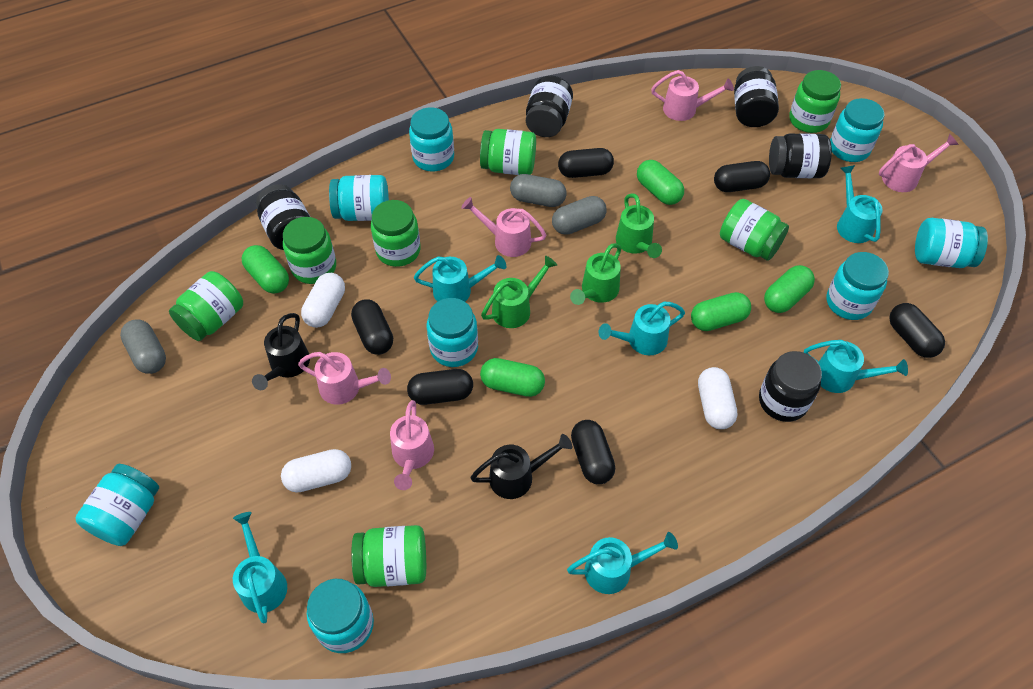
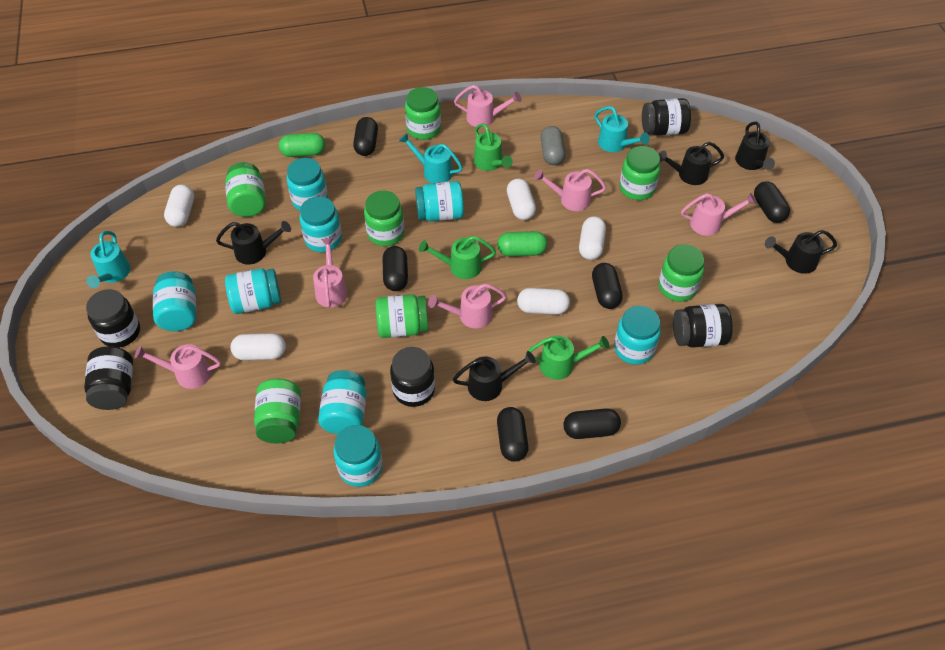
black watering can: 2 -> 5
green capsule: 5 -> 2
grey capsule: 3 -> 1
pink watering can: 5 -> 6
turquoise watering can: 6 -> 3
white capsule: 3 -> 5

